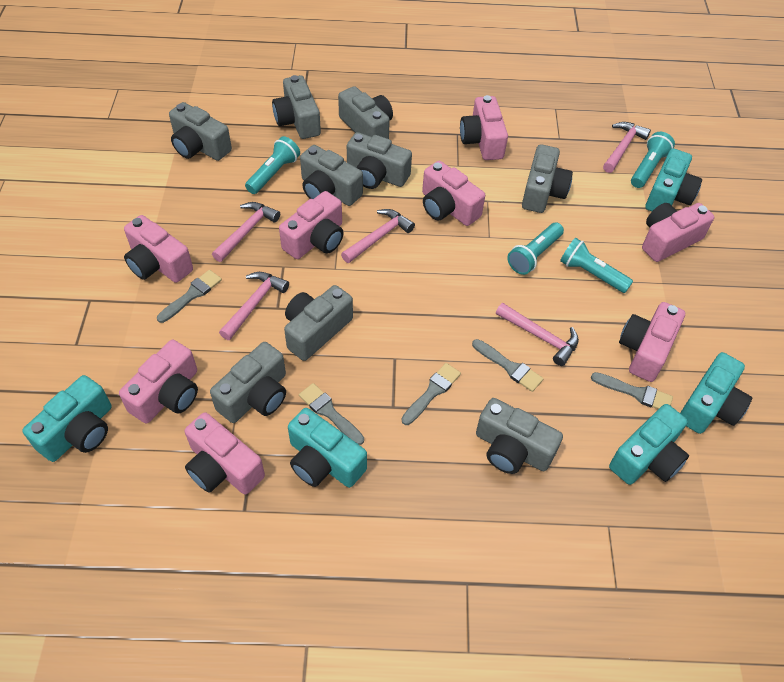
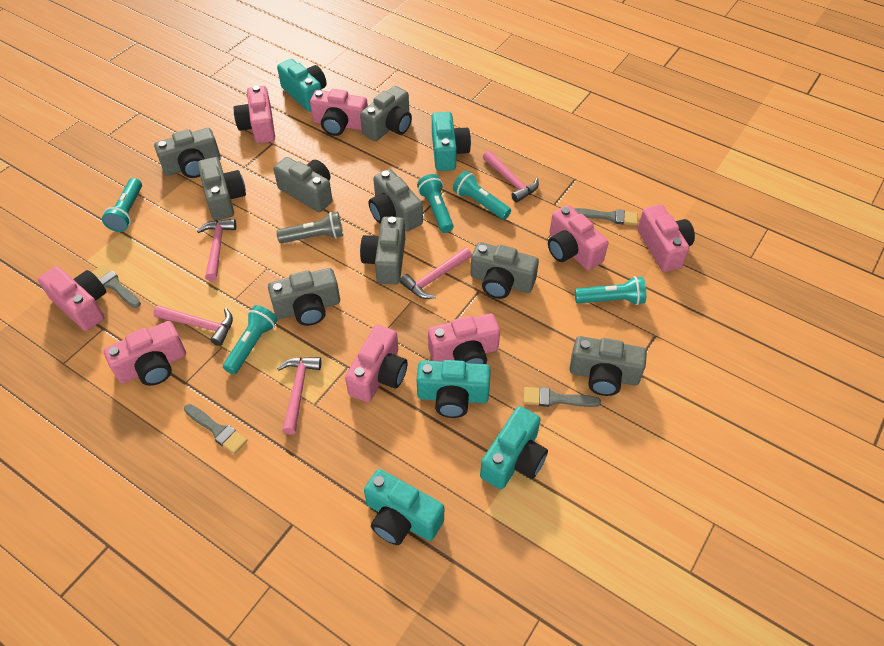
grey brush: 5 -> 4
grey flashlight: 0 -> 1
turquoise flashlight: 4 -> 5

